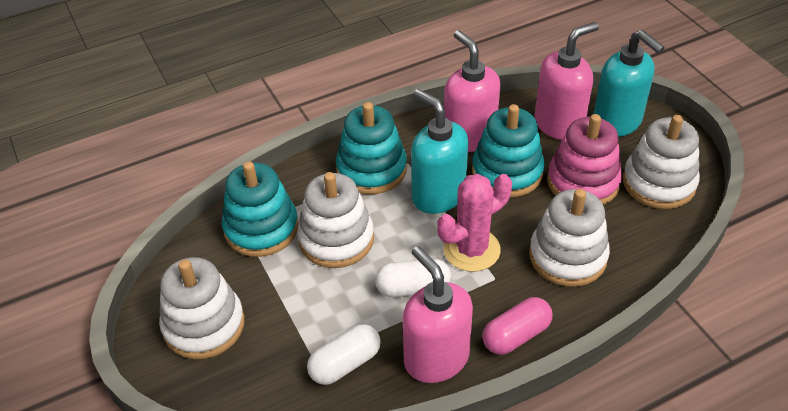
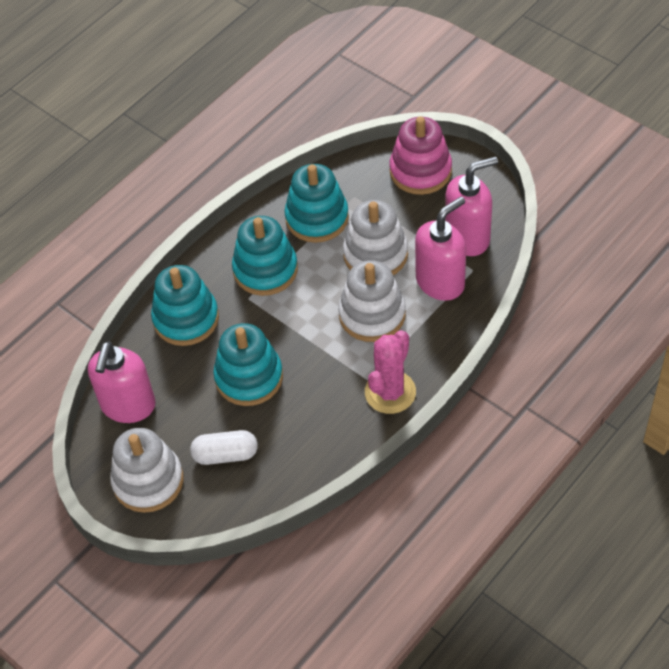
pink capsule: 1 -> 0
turquoise soap dispenser: 2 -> 0
turquoise stacking toy: 3 -> 4
white capsule: 2 -> 1
white stacking toy: 4 -> 3

